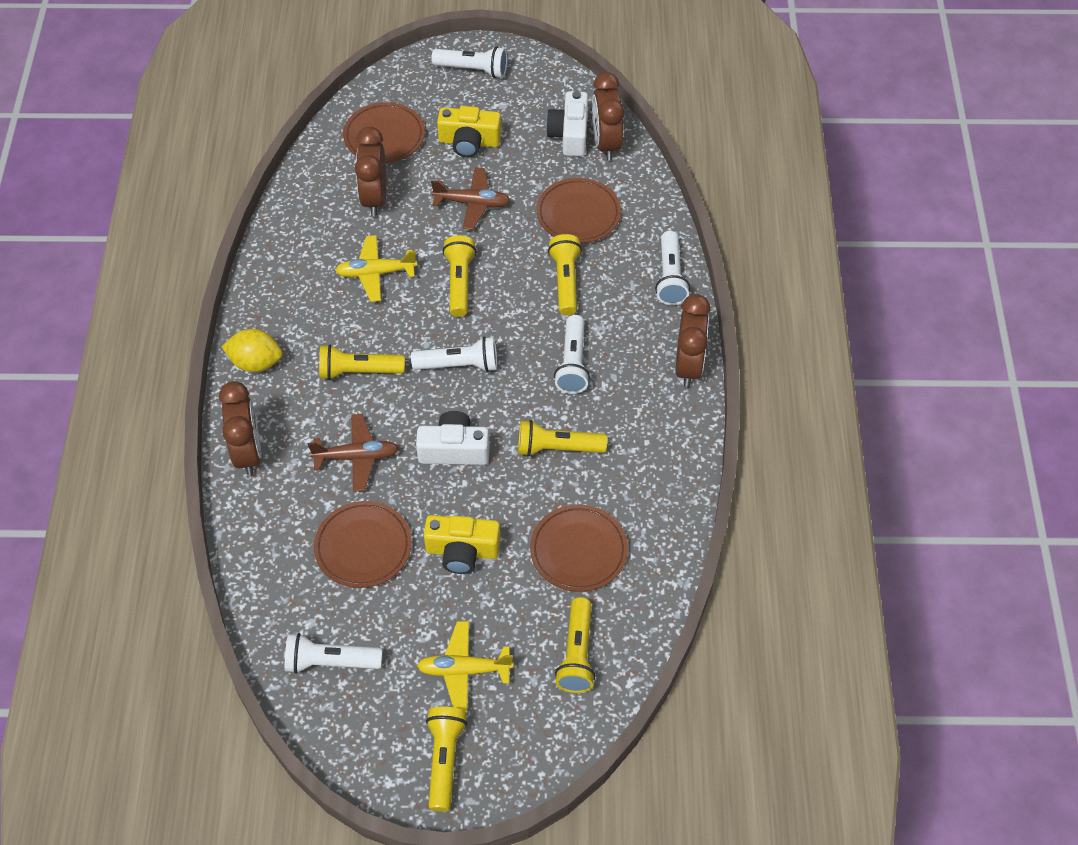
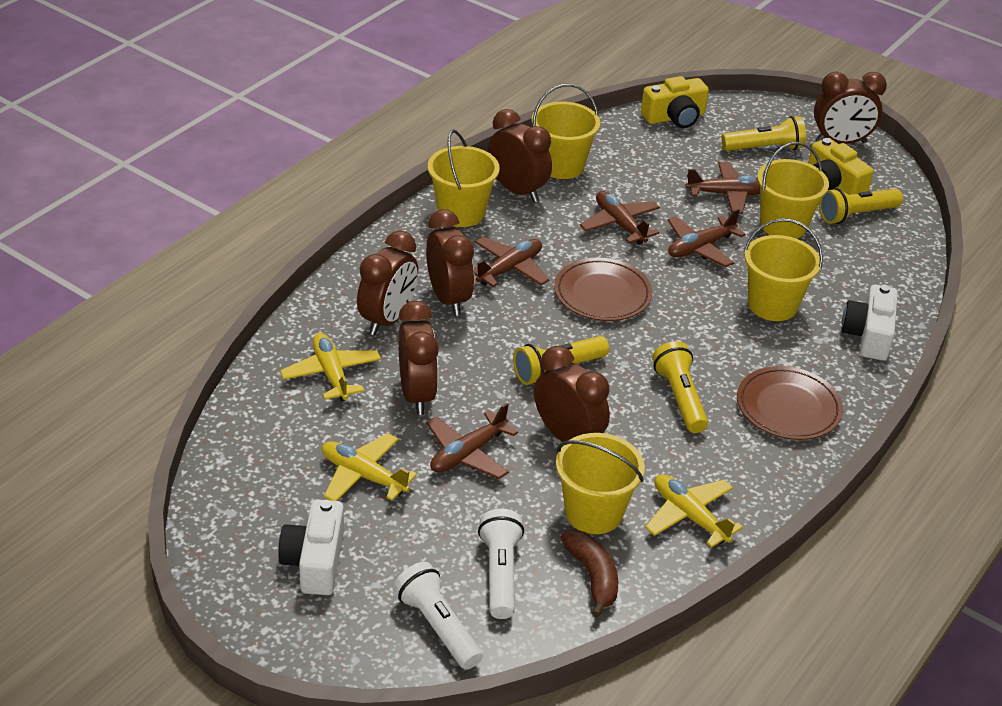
brown banana: 0 -> 1
brown clock: 4 -> 6
brown plane: 2 -> 5
brown plate: 4 -> 2
white flashlight: 5 -> 2
yellow bucket: 0 -> 5
yellow flashlight: 6 -> 4
yellow lemon: 1 -> 0
yellow plane: 2 -> 3

